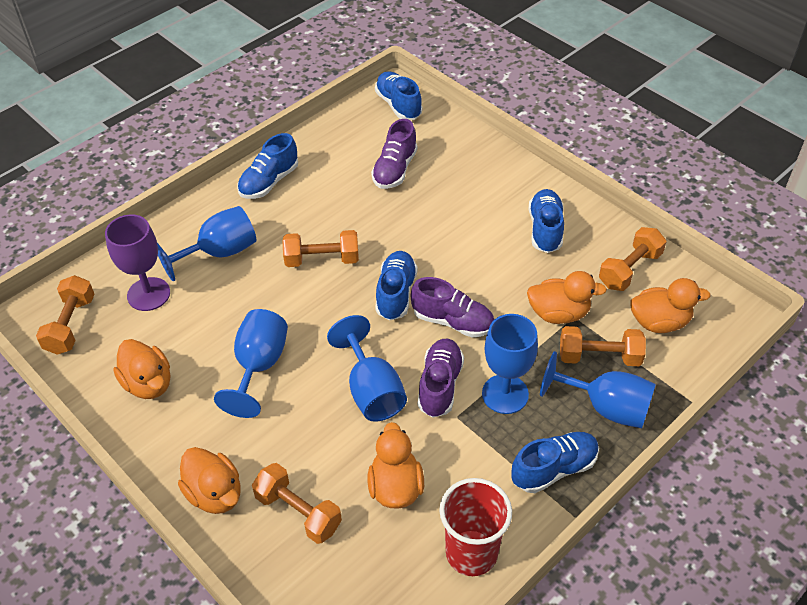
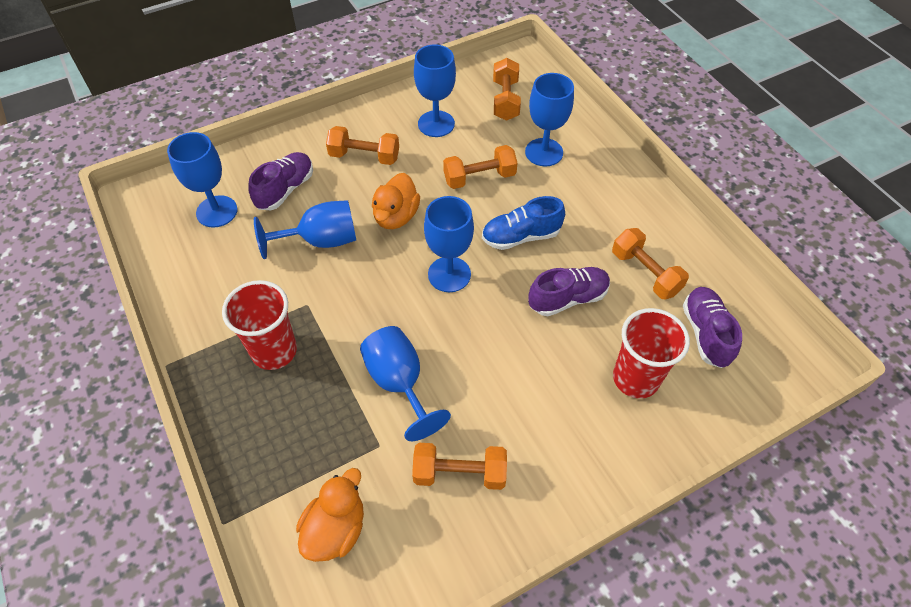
blue goblet: 5 -> 6
blue shoe: 5 -> 1
orange duck: 5 -> 2
purple goblet: 1 -> 0
red cup: 1 -> 2

